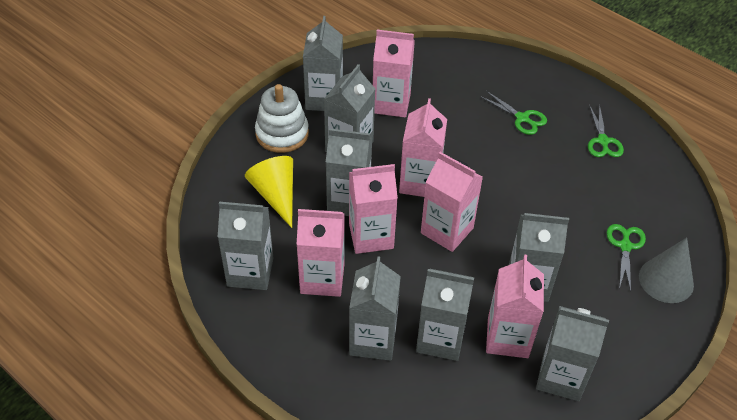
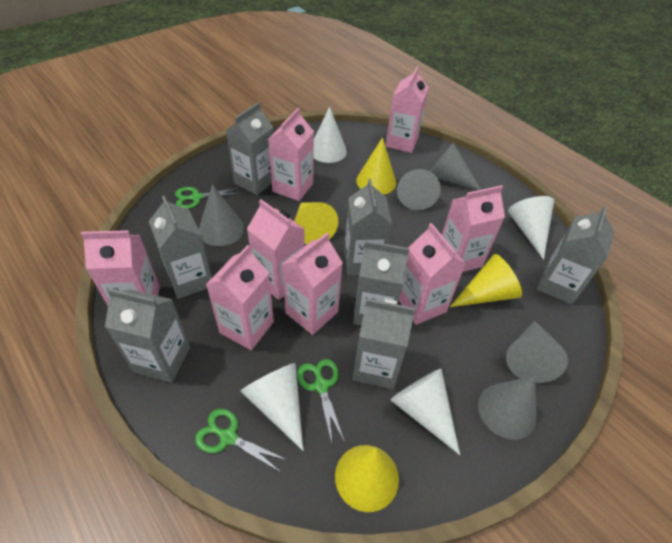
grey carton: 8 -> 7
grey cone: 1 -> 5
pink carton: 6 -> 8
white cone: 0 -> 4
white stacking toy: 1 -> 0
yellow cone: 1 -> 4

